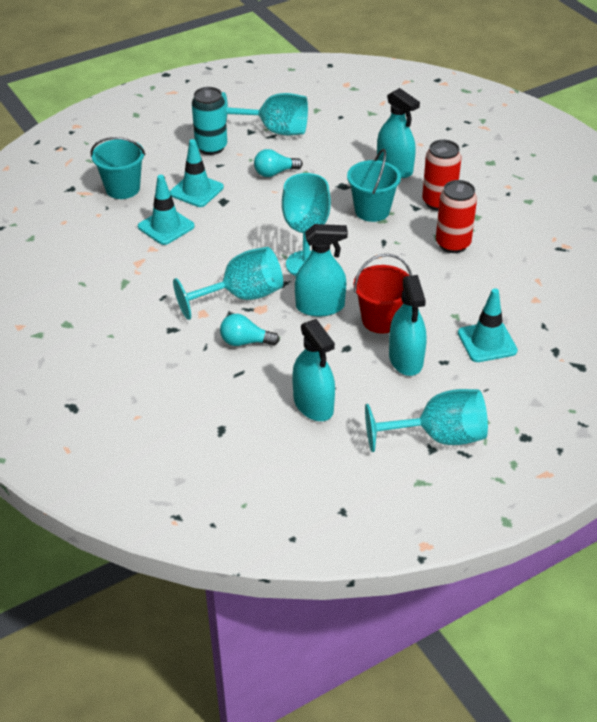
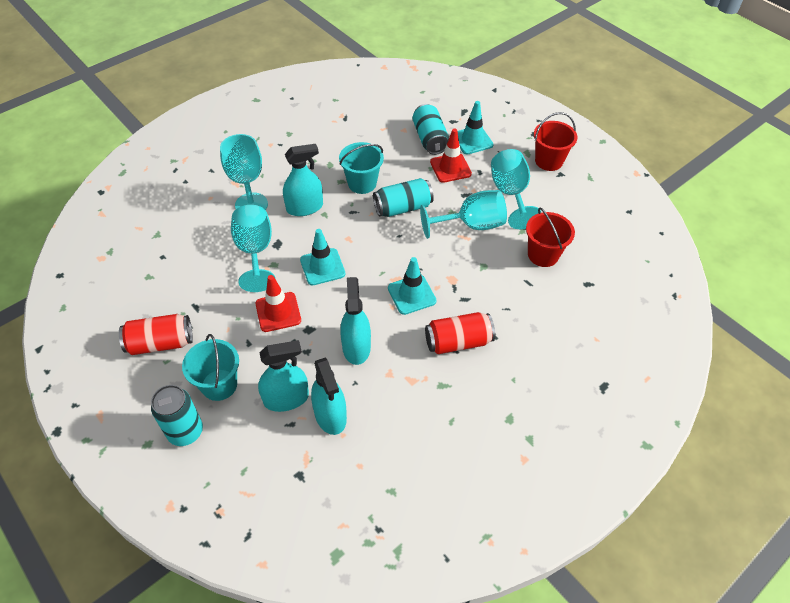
red bucket: 1 -> 2
red traffic cone: 0 -> 2
turquoise can: 1 -> 3
turquoise light bulb: 2 -> 0

